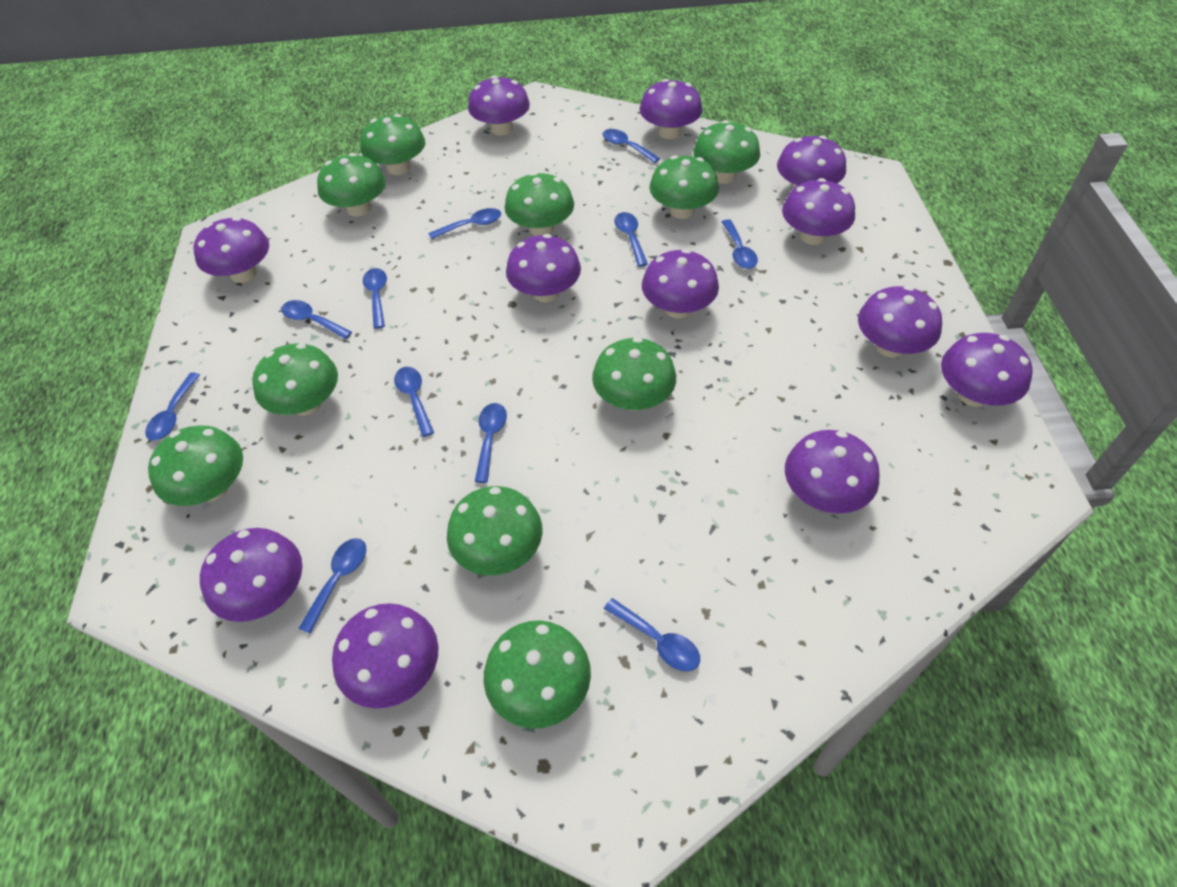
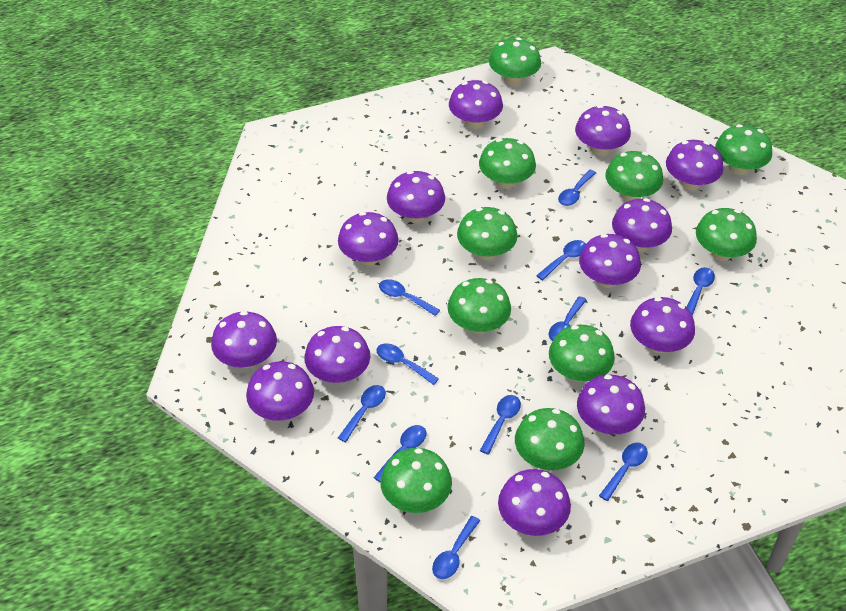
purple mushroom: 12 -> 13

